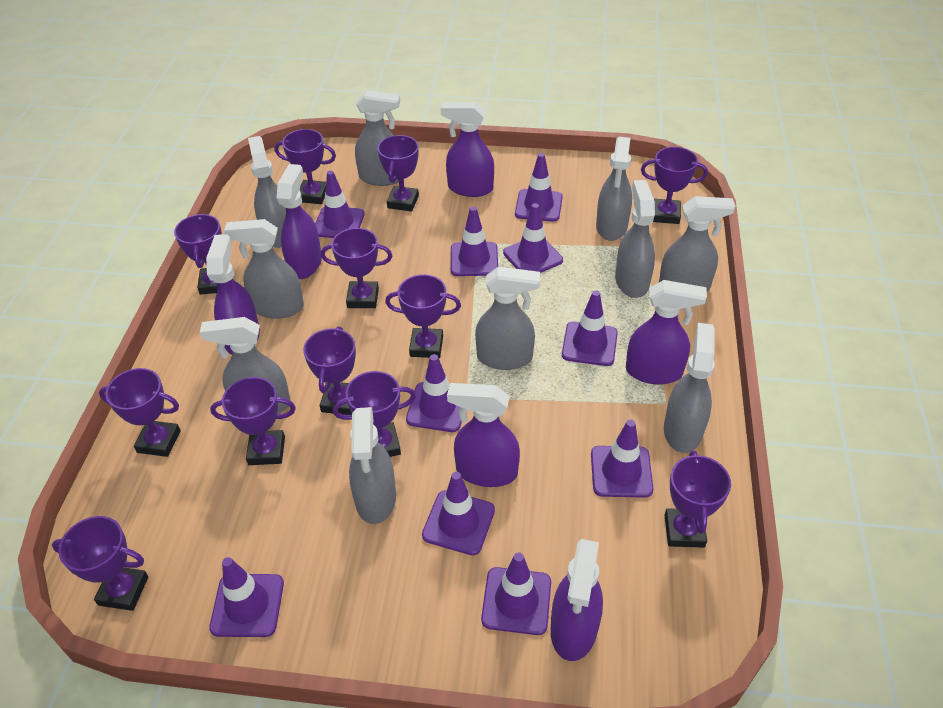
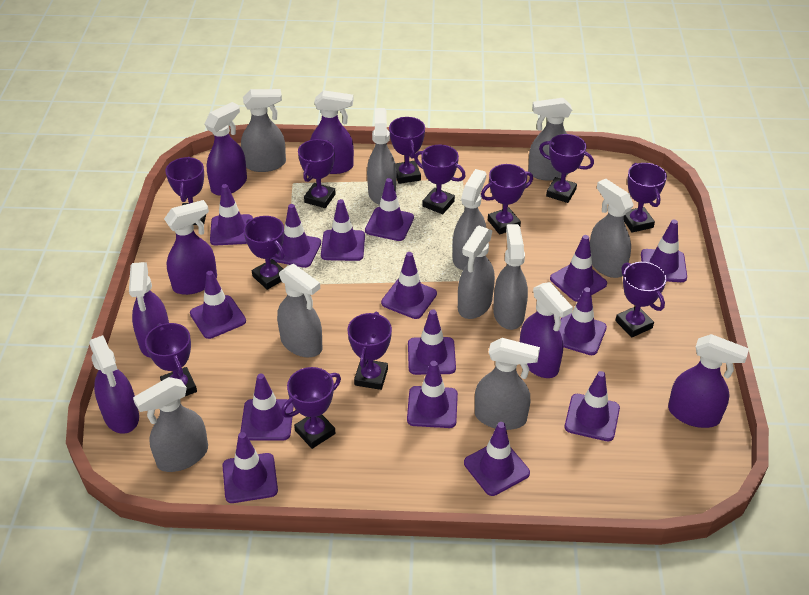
purple spray bottle: 6 -> 7
purple traffic cone: 10 -> 15

